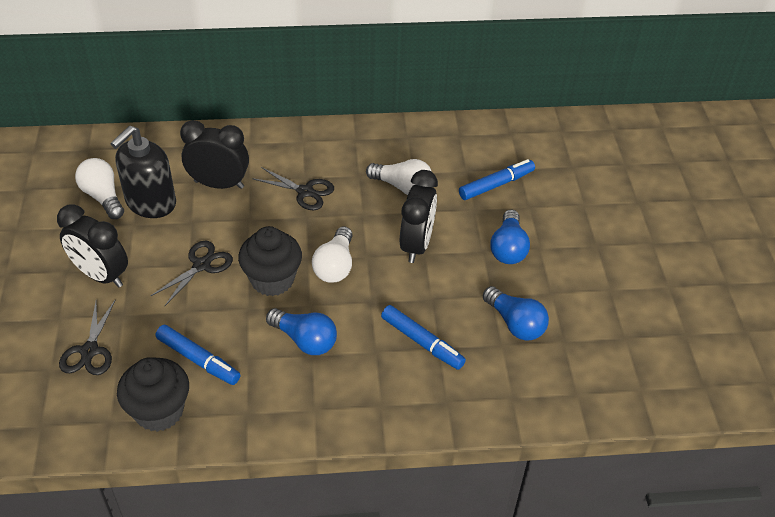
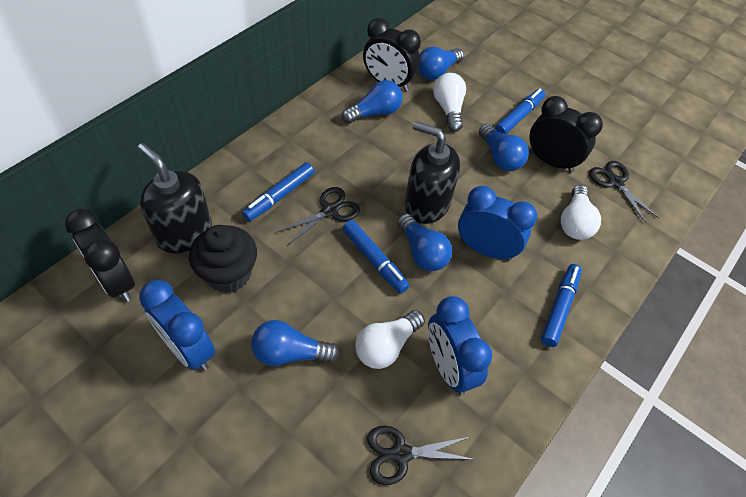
black cupcake: 2 -> 1
black soap dispenser: 1 -> 2
blue clock: 0 -> 3
blue light bulb: 3 -> 5
blue marker: 3 -> 4

